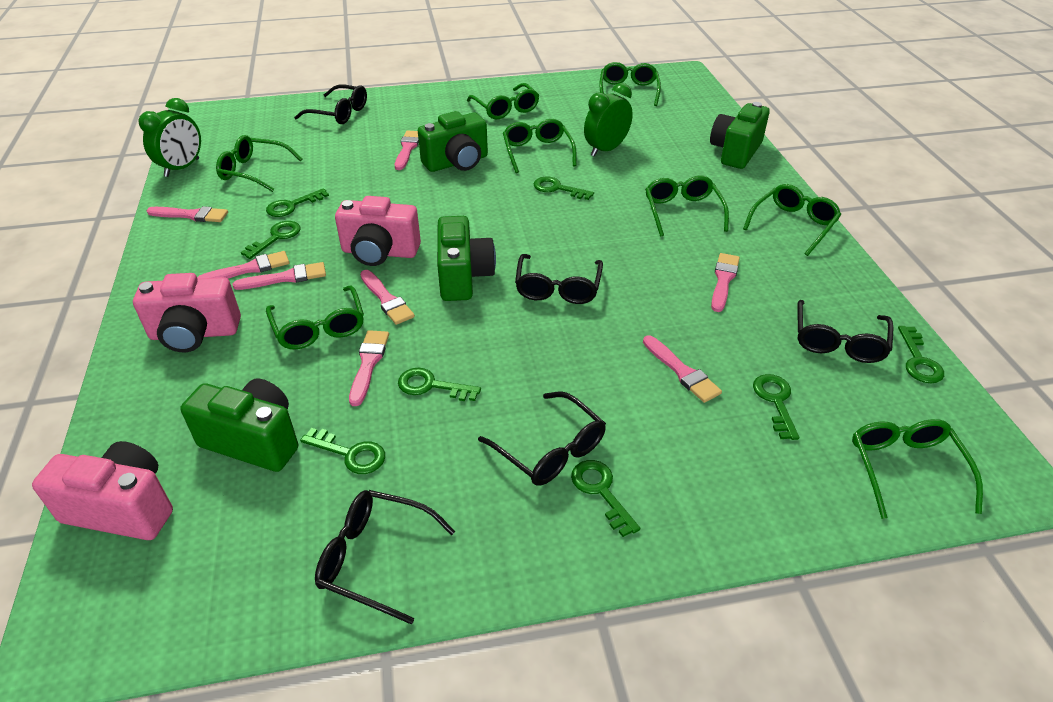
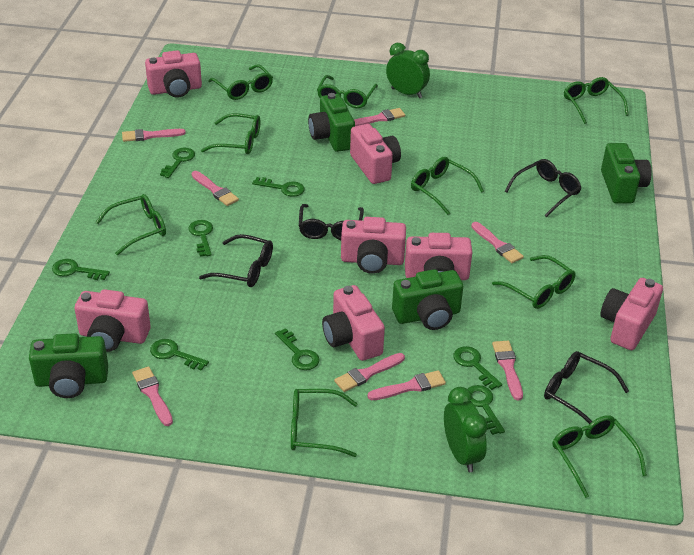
black glasses: 5 -> 4
green glasses: 8 -> 9
pink camera: 3 -> 7

